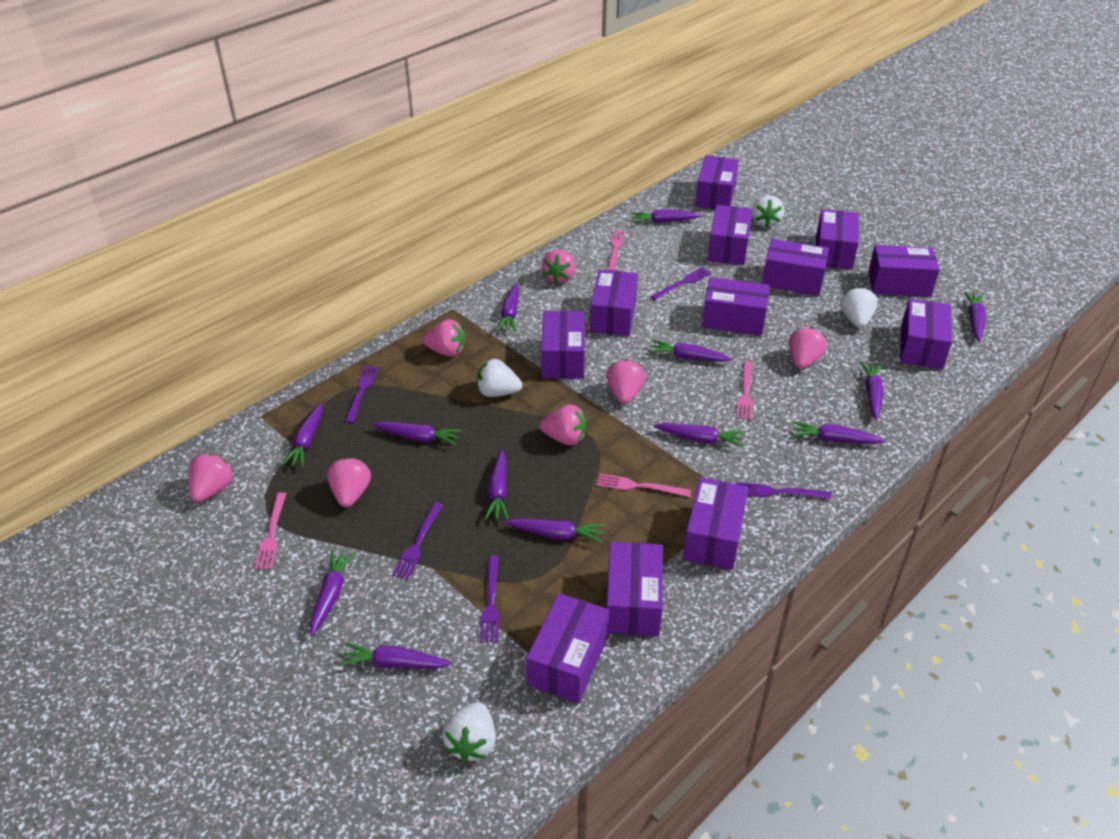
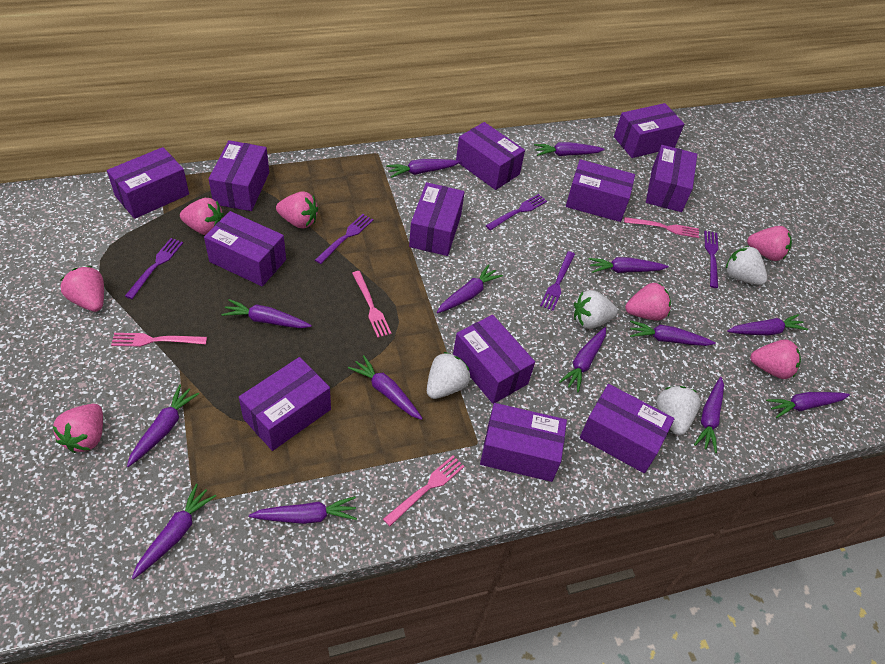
purple carrot: 13 -> 14

